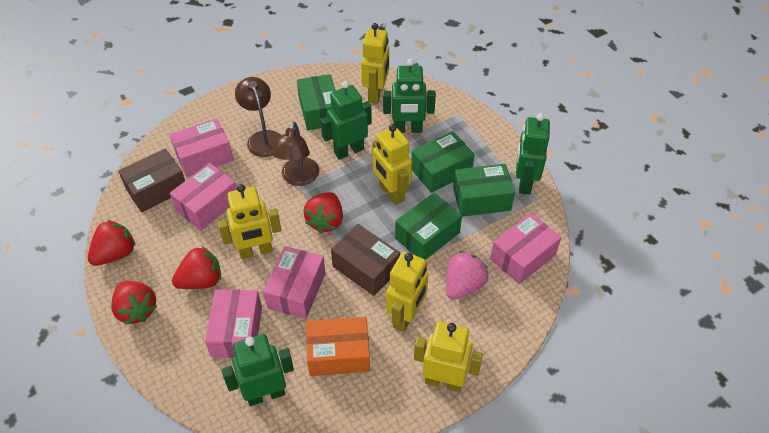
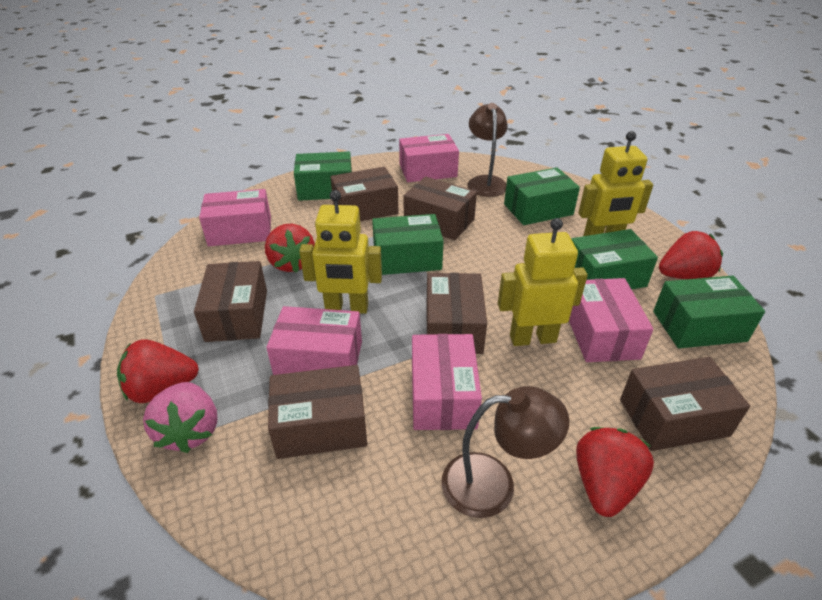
brown box: 2 -> 6
green box: 4 -> 5
green robot: 4 -> 0
orange box: 1 -> 0
yellow robot: 5 -> 3

